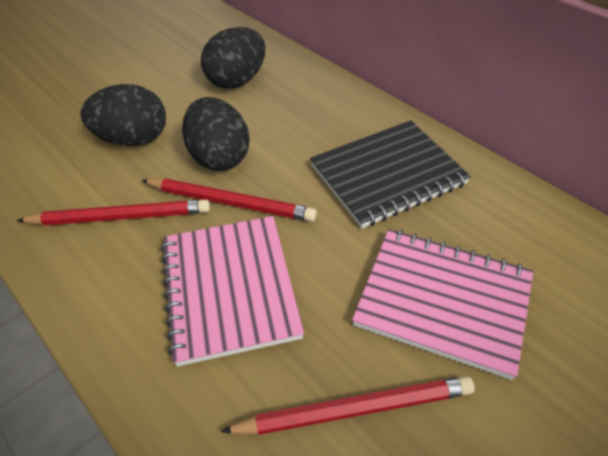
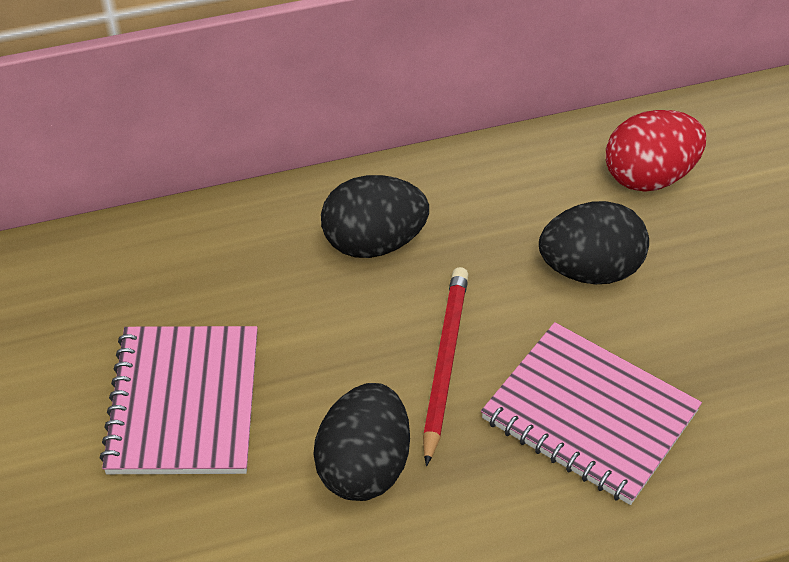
black notebook: 1 -> 0
red egg: 0 -> 1
red pencil: 3 -> 1

